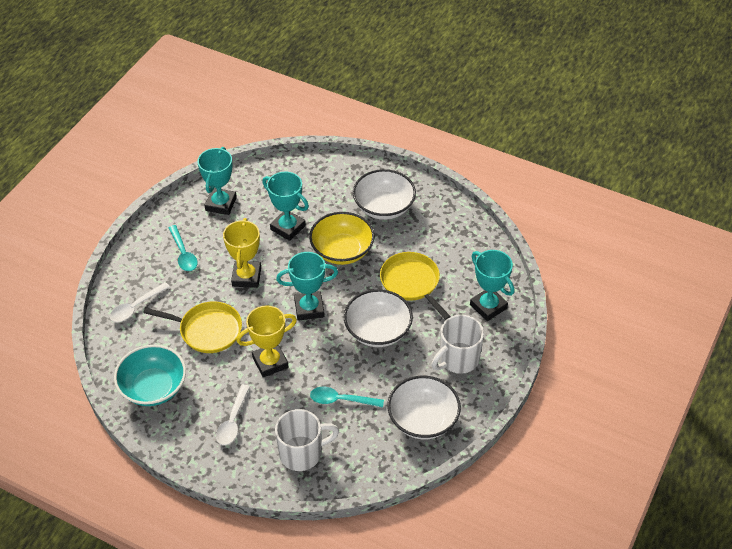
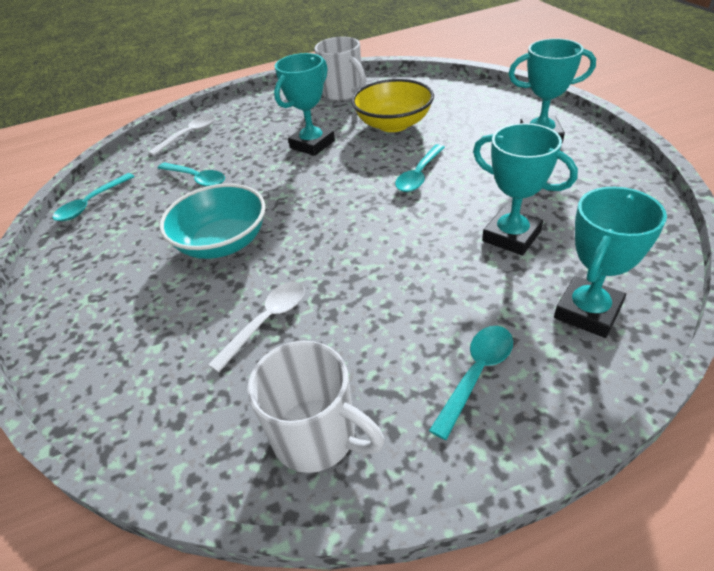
turquoise spoon: 2 -> 4
white bowl: 3 -> 0
yellow pan: 2 -> 0
yellow trophy: 2 -> 0

